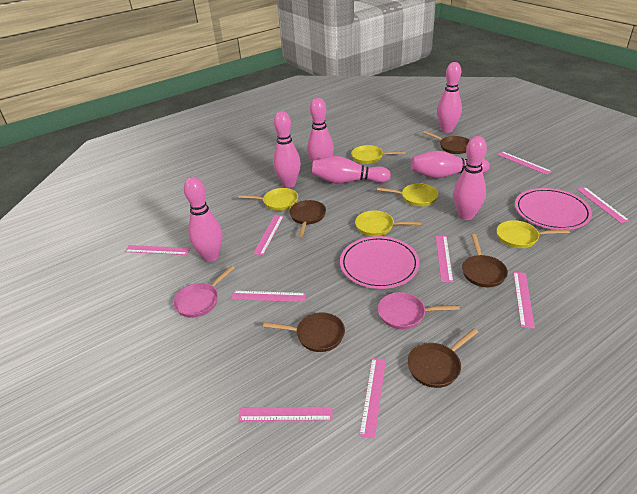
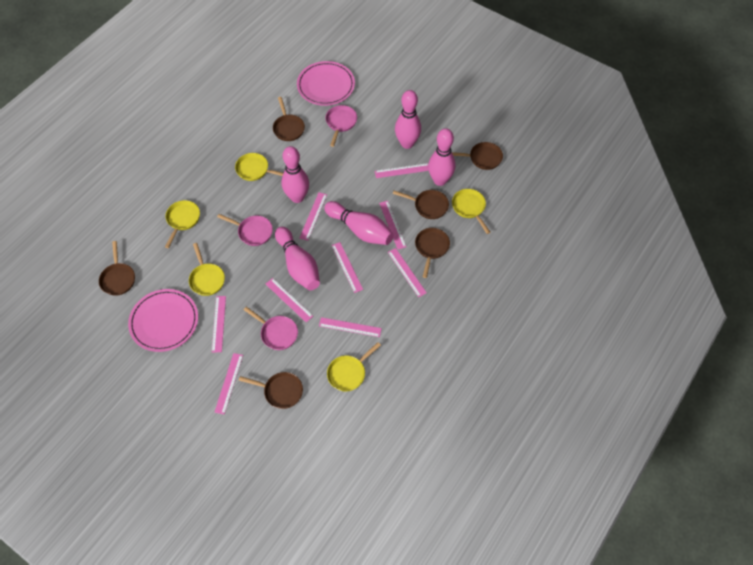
brown pan: 5 -> 6
pink bowling pin: 7 -> 5
pink pan: 2 -> 3

